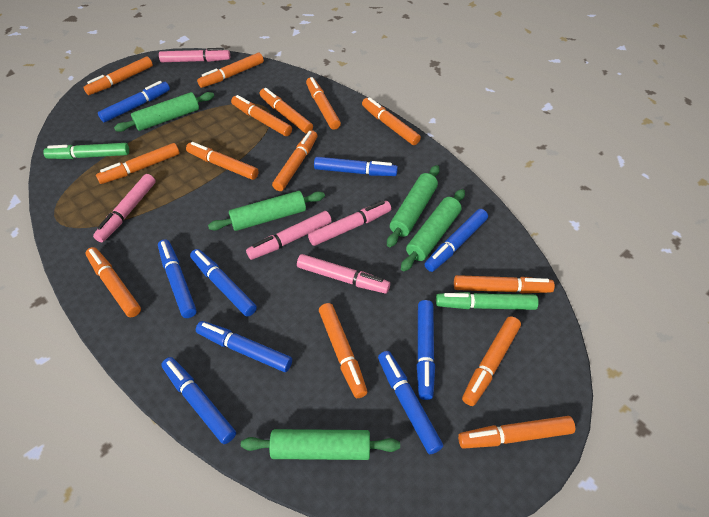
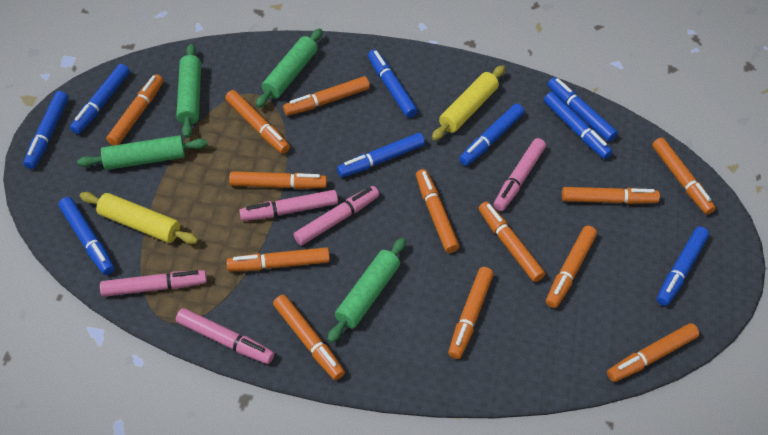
green marker: 2 -> 0
green rolling pin: 5 -> 4
orange marker: 14 -> 13
yellow rolling pin: 0 -> 2

